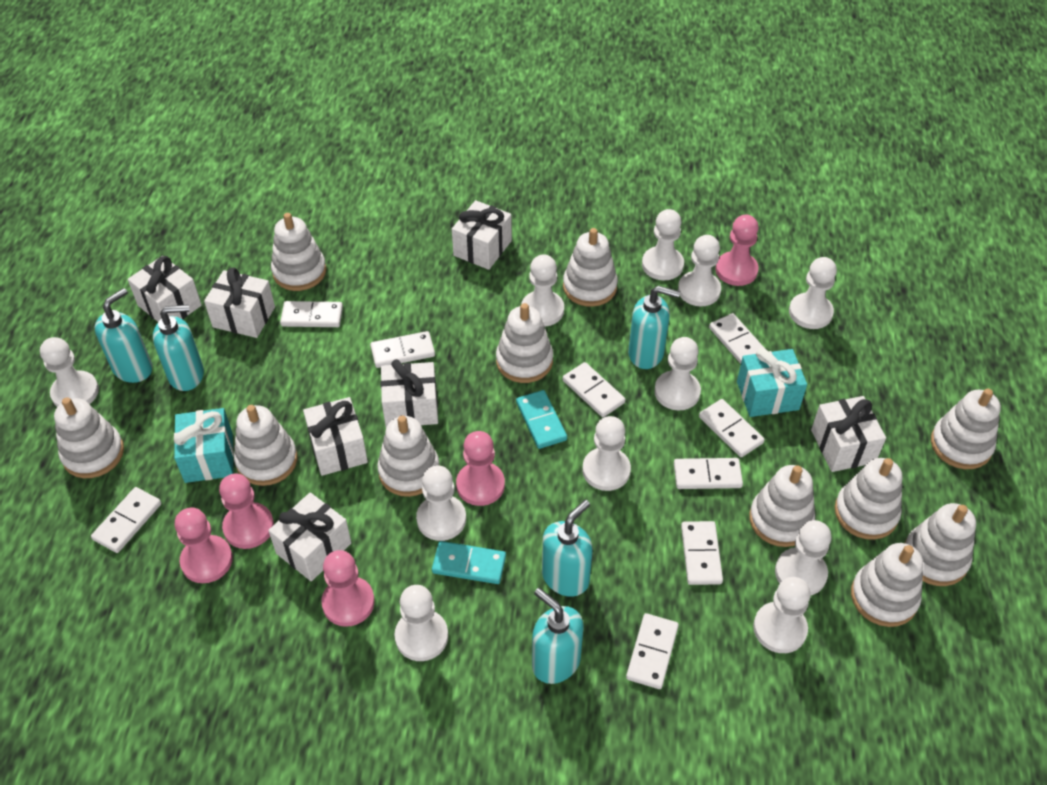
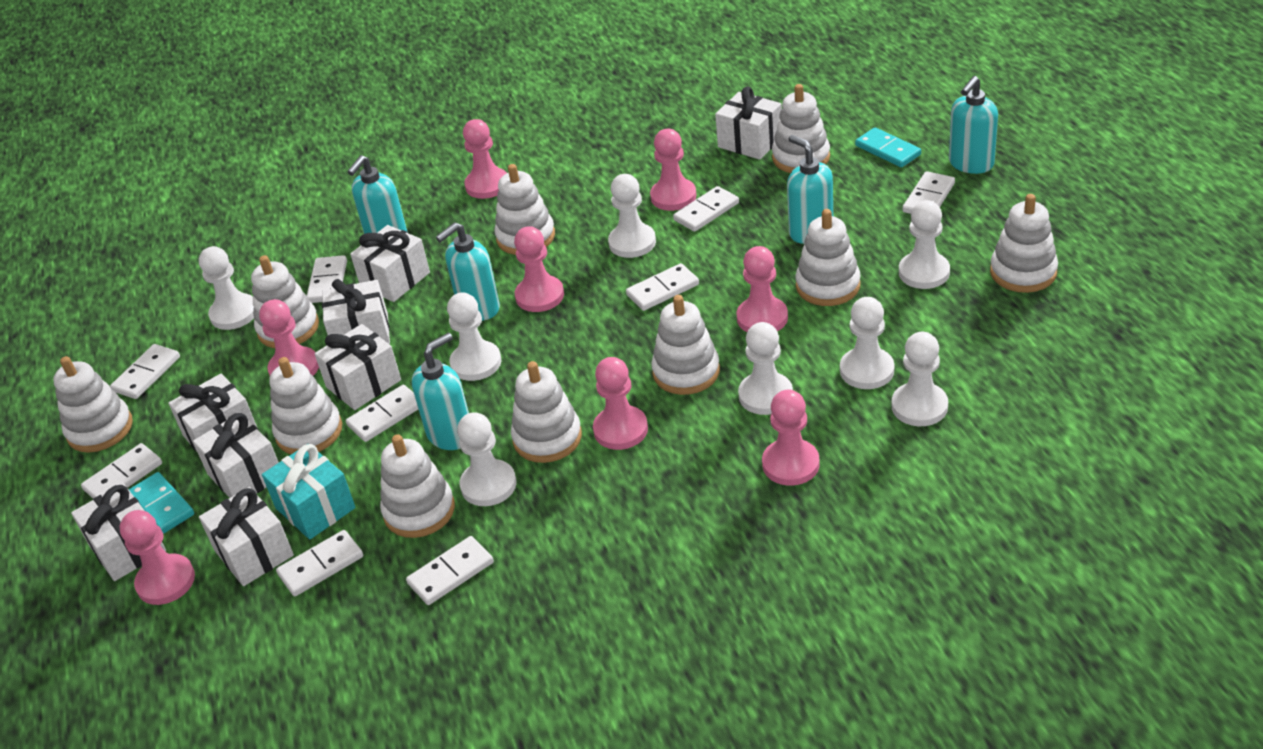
pink pawn: 5 -> 8
turquoise gift: 2 -> 1
white gift: 7 -> 8
white pawn: 11 -> 8
white stacking toy: 11 -> 10

